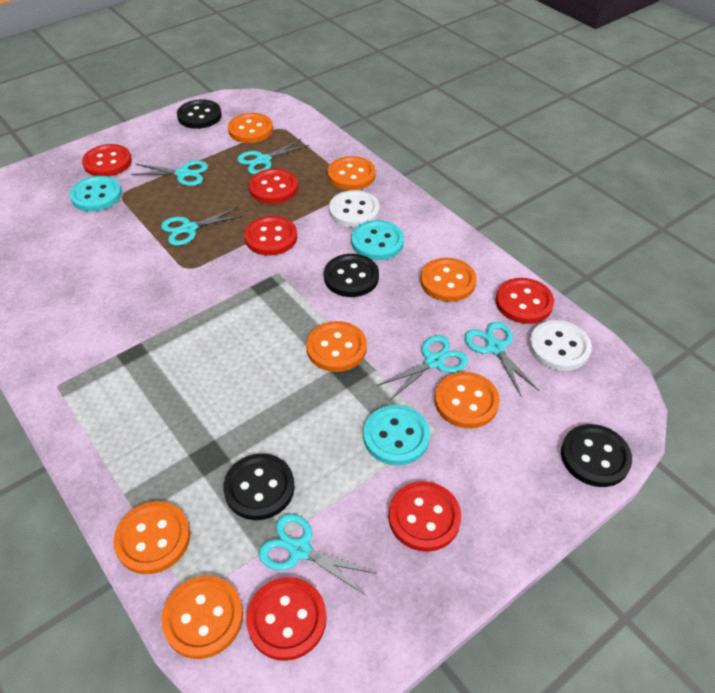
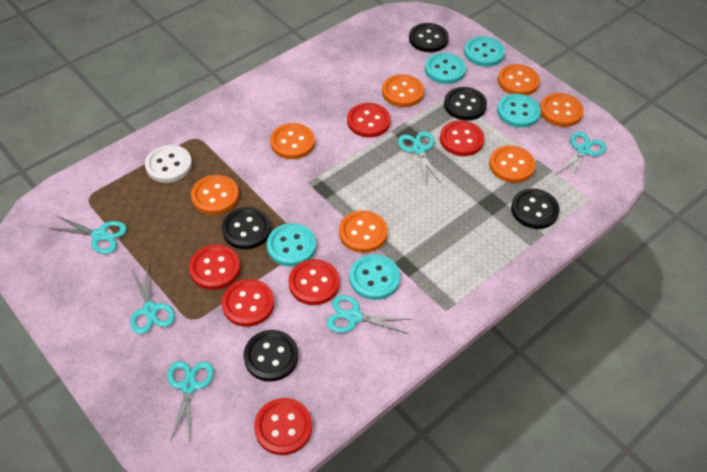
black button: 4 -> 5
turquoise button: 3 -> 5
white button: 2 -> 1

